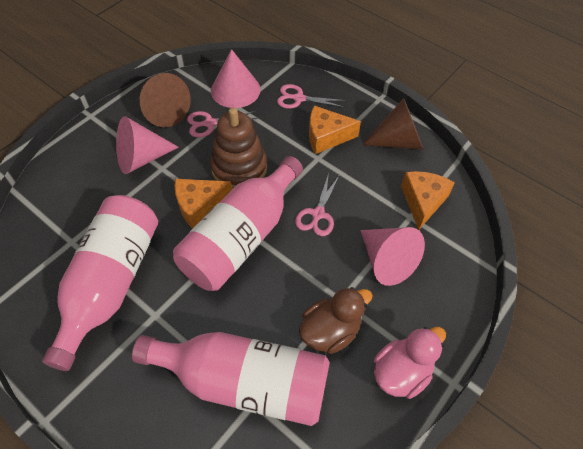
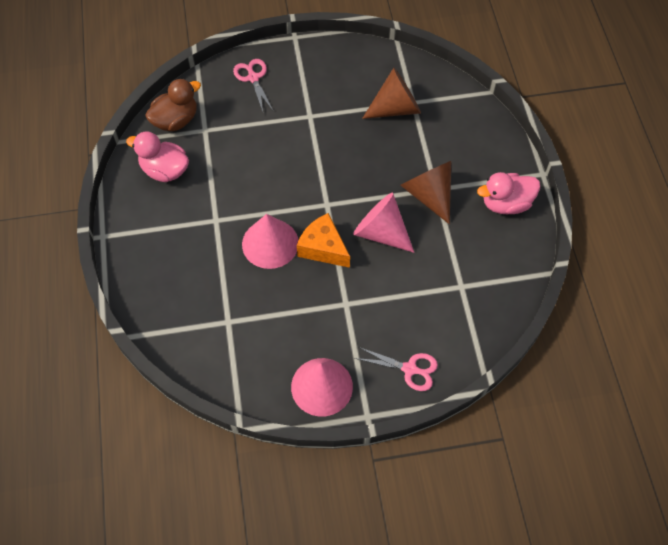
brown stacking toy: 1 -> 0
orange cheese: 3 -> 1
pink bottle: 3 -> 0
pink duck: 1 -> 2
pink scissors: 3 -> 2

